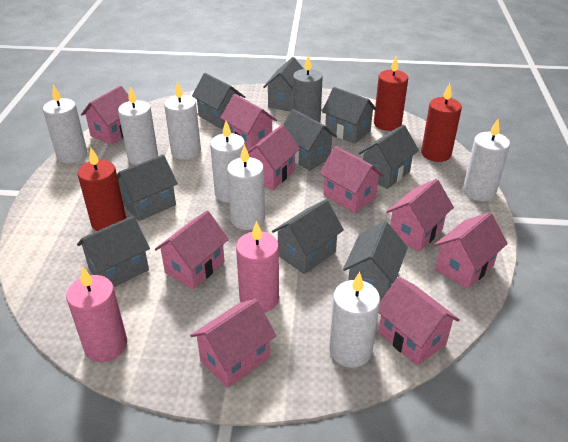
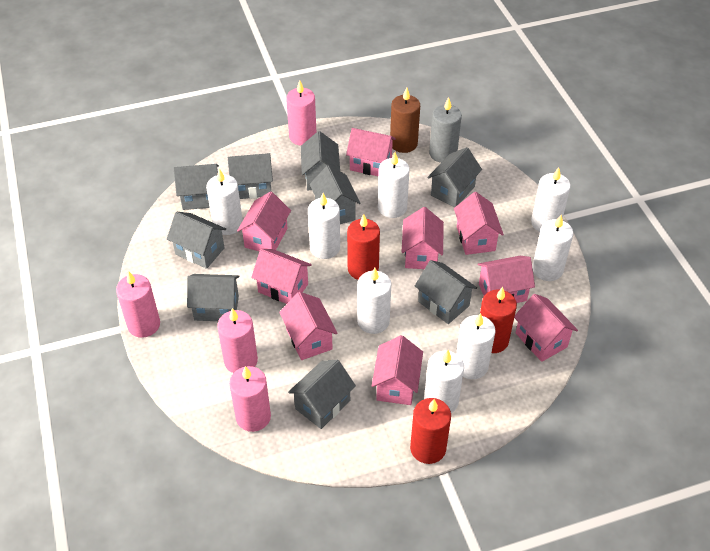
brown candle: 0 -> 1
pink candle: 2 -> 4
white candle: 7 -> 8

